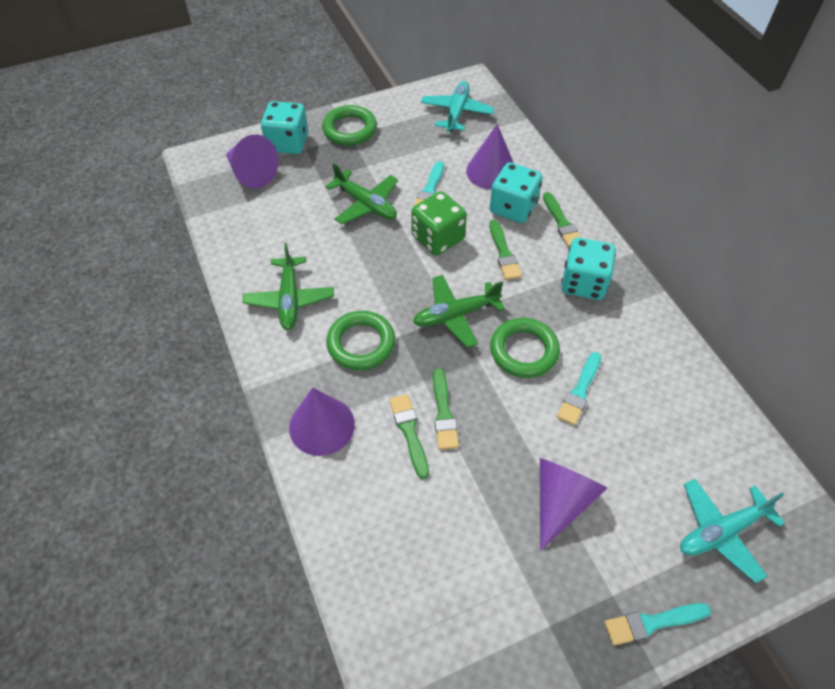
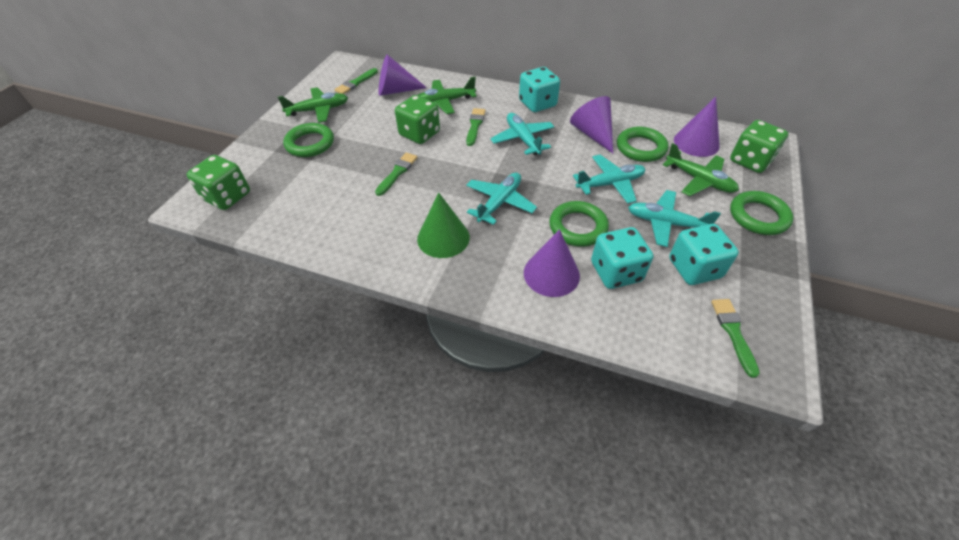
green cone: 0 -> 1
green dice: 1 -> 3
green ring: 3 -> 4
turquoise brush: 3 -> 0
turquoise plane: 2 -> 4

